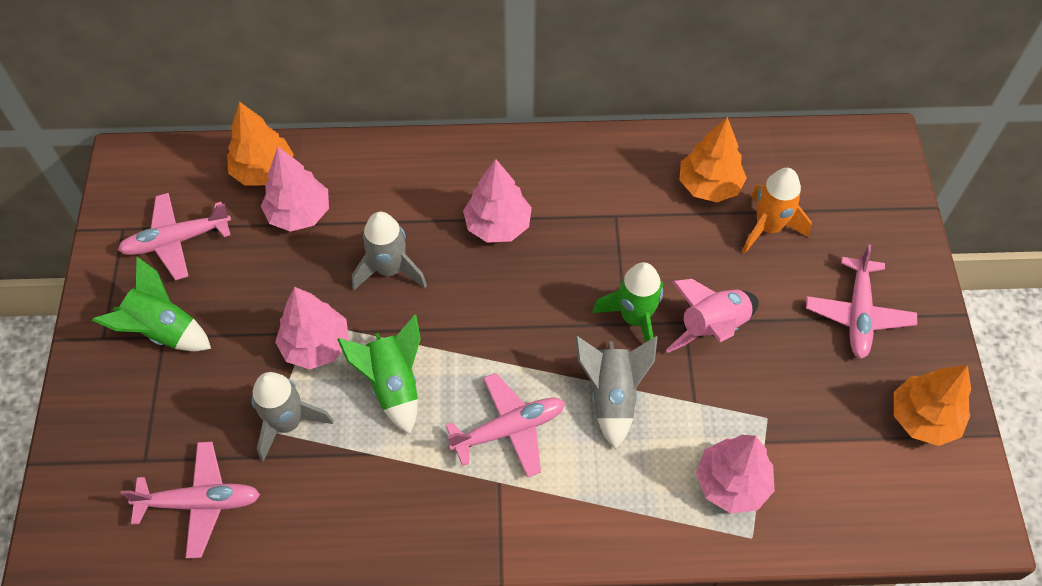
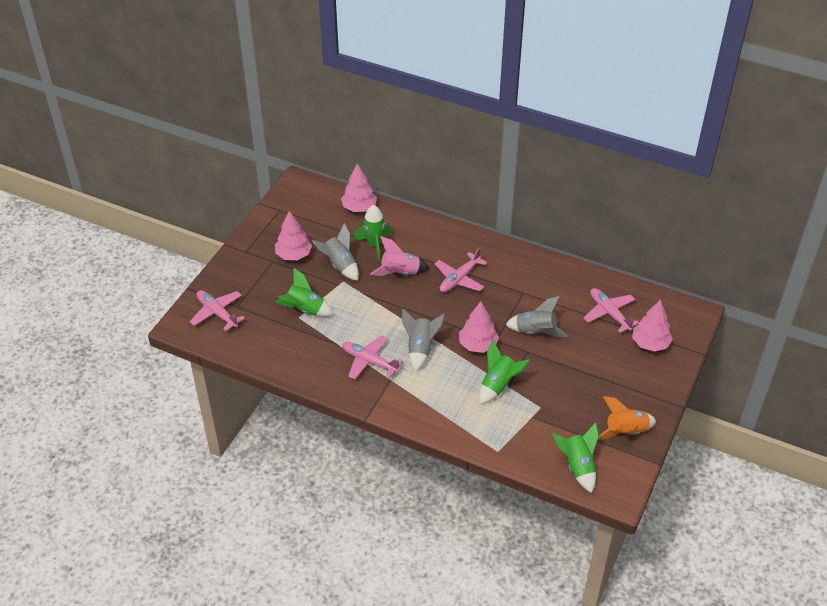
green rocket: 3 -> 4
orange tree: 3 -> 0

